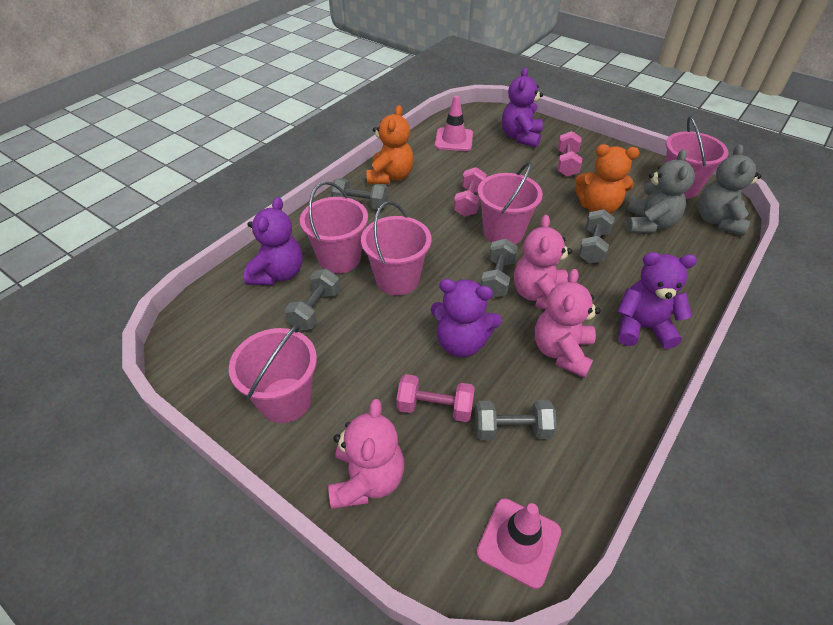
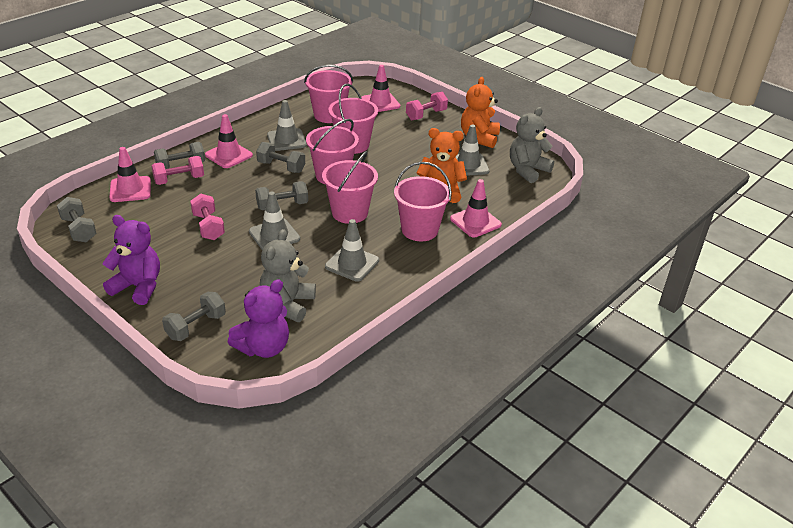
grey traffic cone: 0 -> 4
pink teddy bear: 3 -> 0
pink traffic cone: 2 -> 4
purple teddy bear: 4 -> 2

